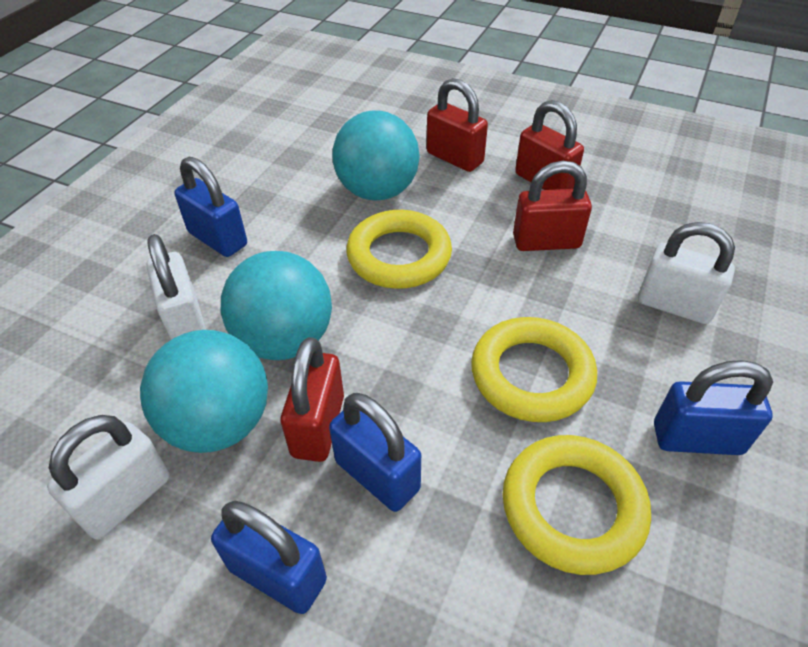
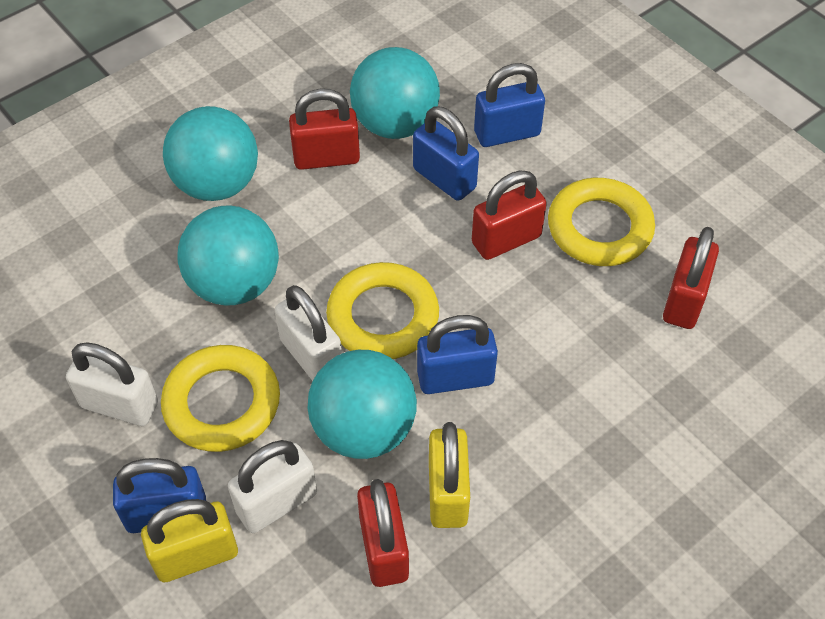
turquoise ball: 3 -> 4
yellow padlock: 0 -> 2

